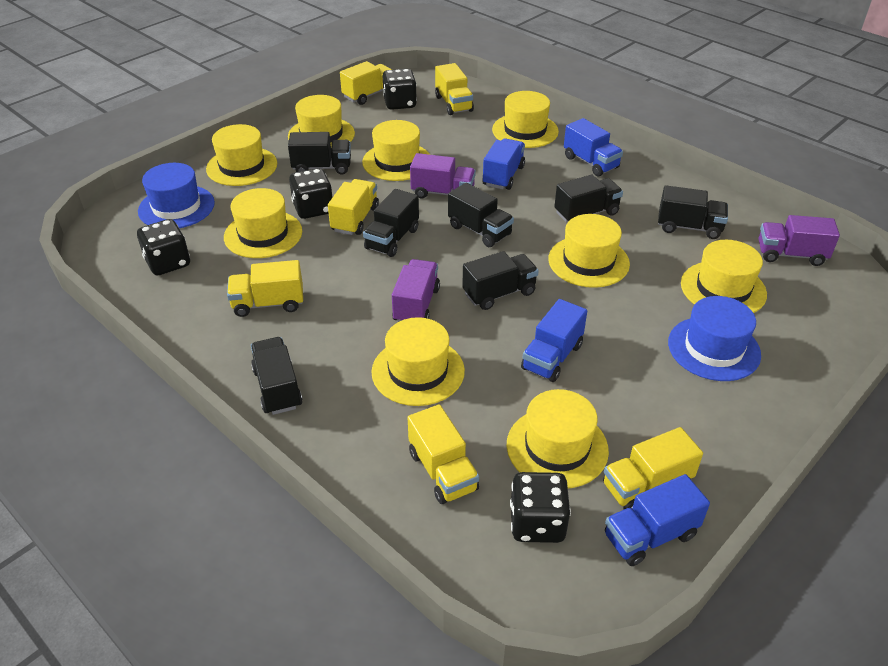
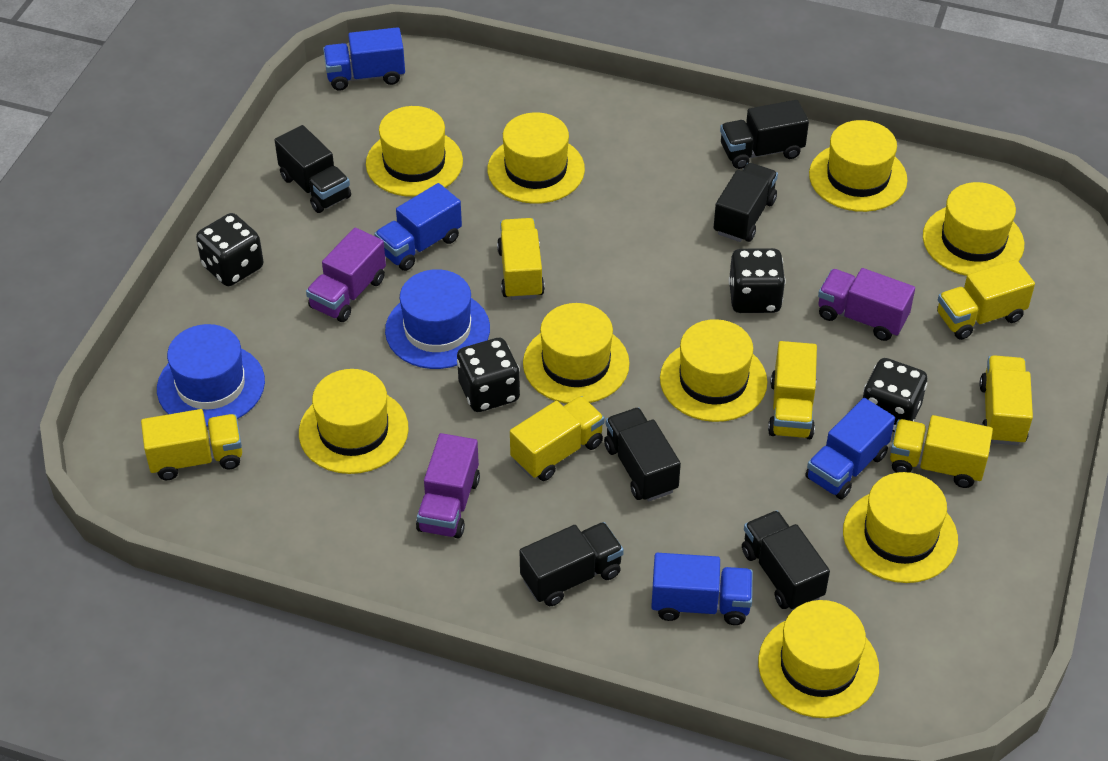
black truck: 7 -> 6
yellow truck: 6 -> 7

